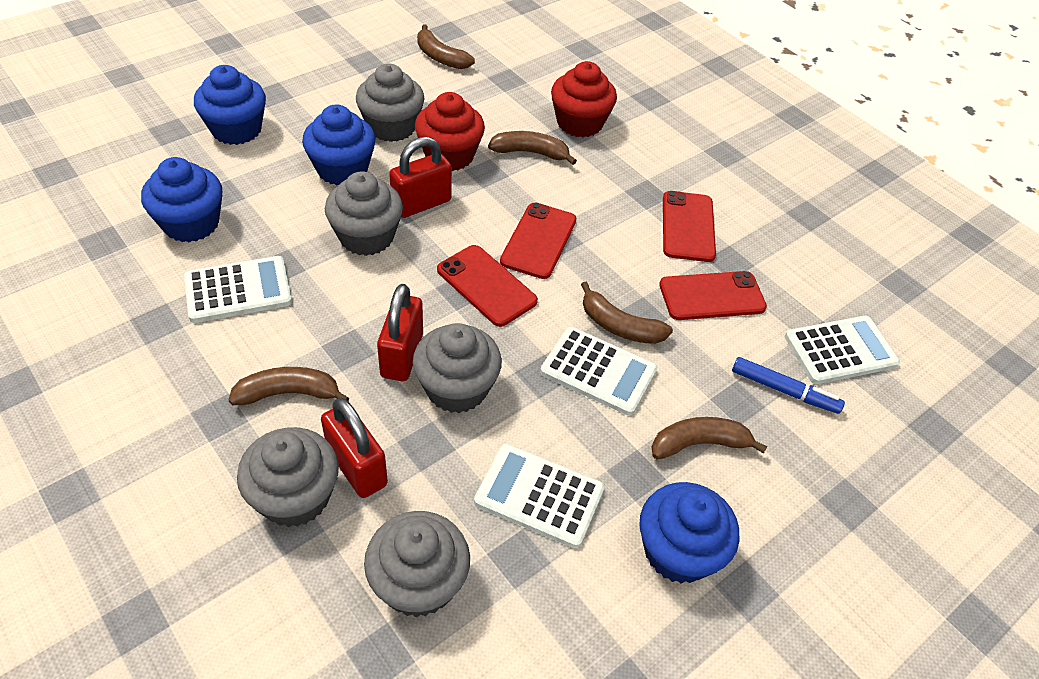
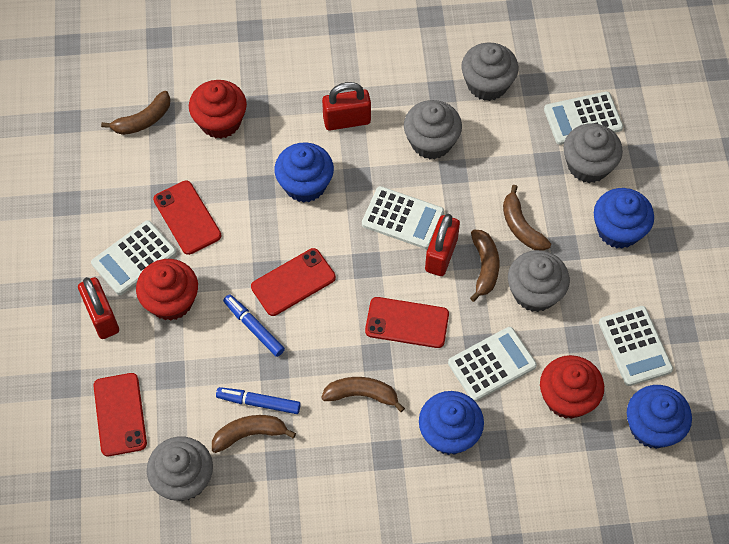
blue marker: 1 -> 2
red cupcake: 2 -> 3
white calculator: 4 -> 5

